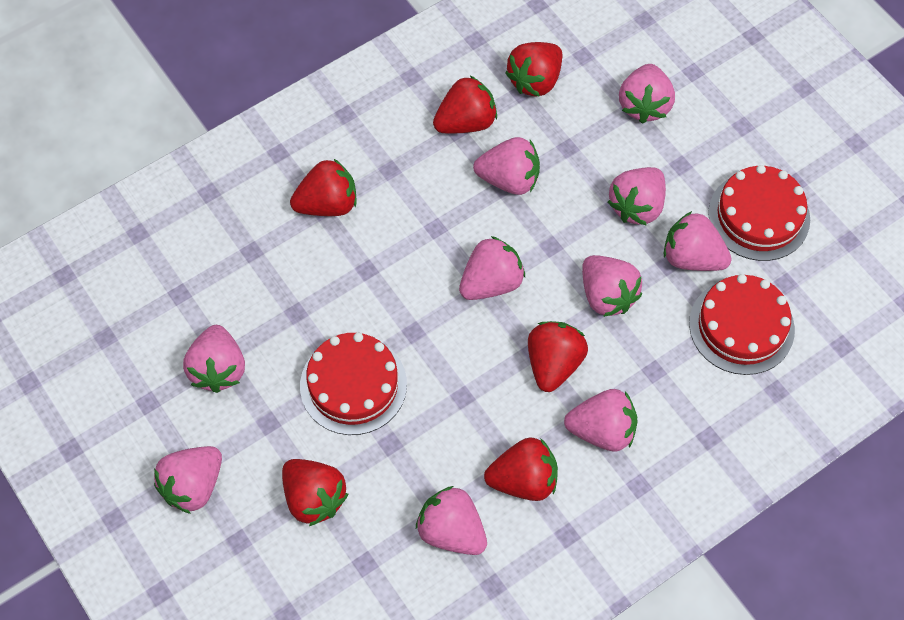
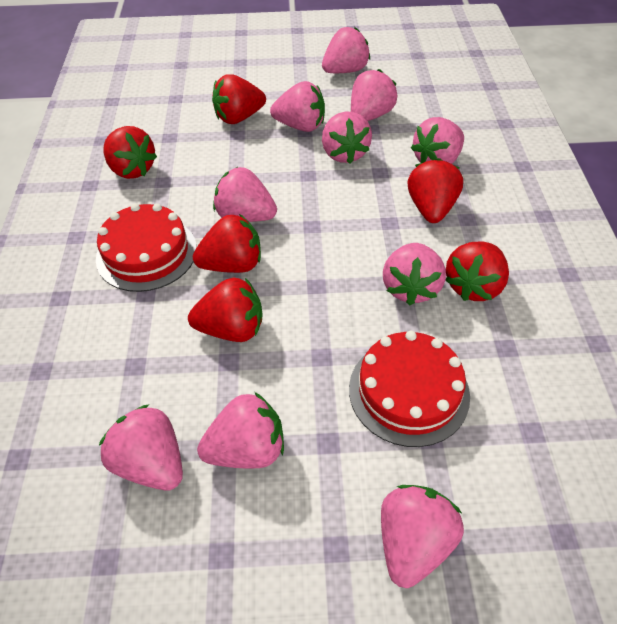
red cake: 3 -> 2

